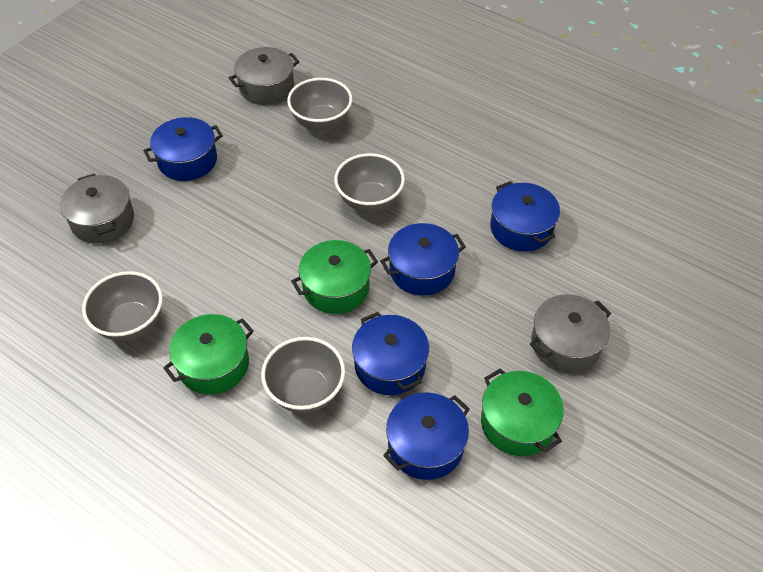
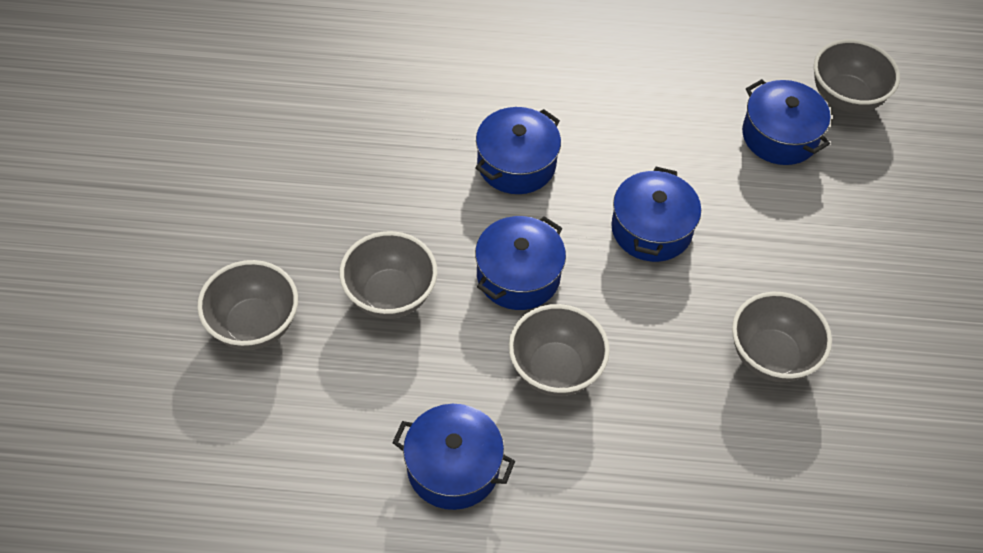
green pot: 3 -> 0
grey bowl: 4 -> 5
grey pot: 3 -> 0

